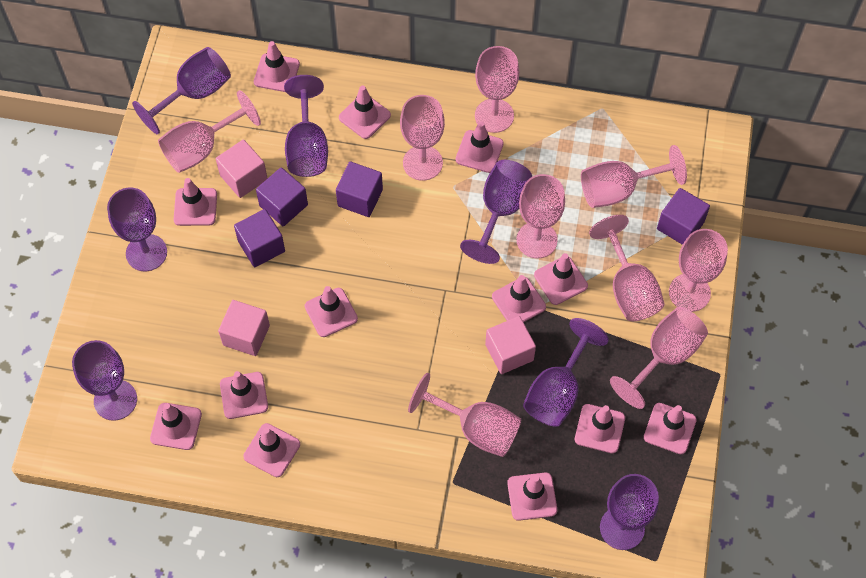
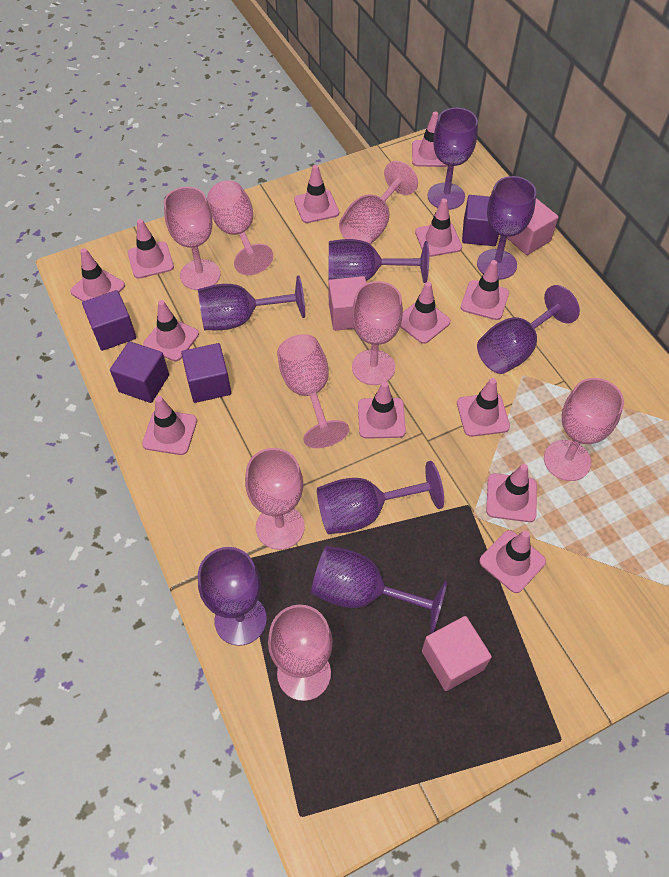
pink goblet: 9 -> 8
purple goblet: 7 -> 8

